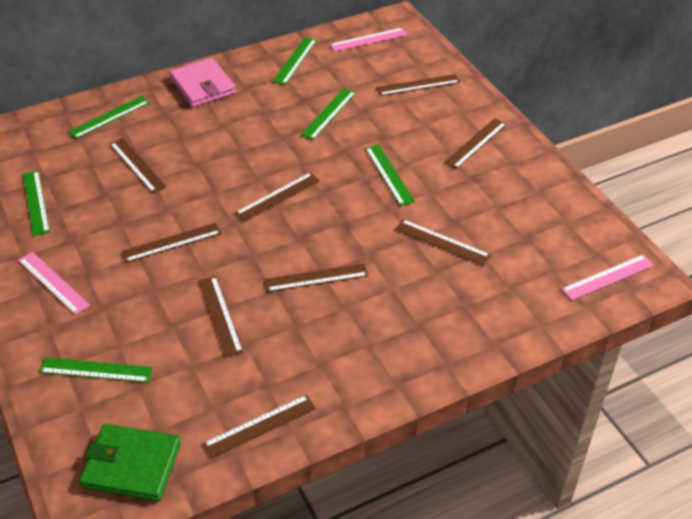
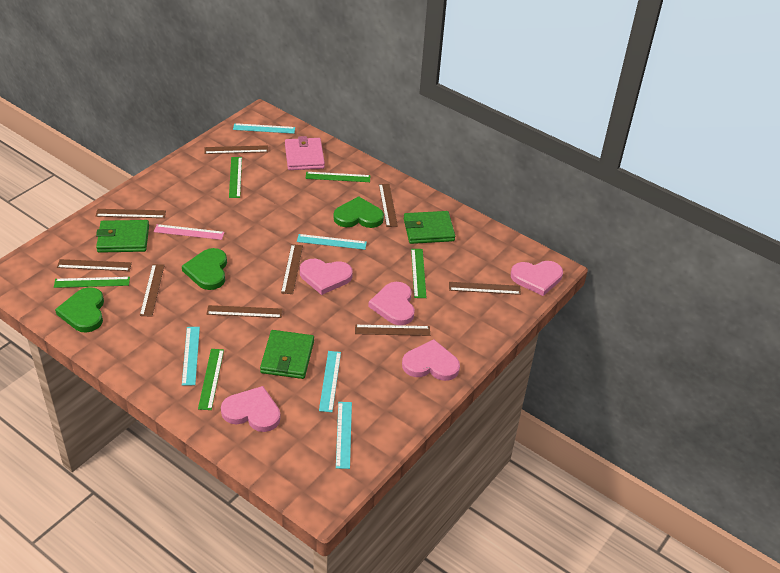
green heart: 0 -> 3
green ruler: 6 -> 5
green wallet: 1 -> 3
pink heart: 0 -> 5
pink ruler: 3 -> 1
turquoise ruler: 0 -> 5

